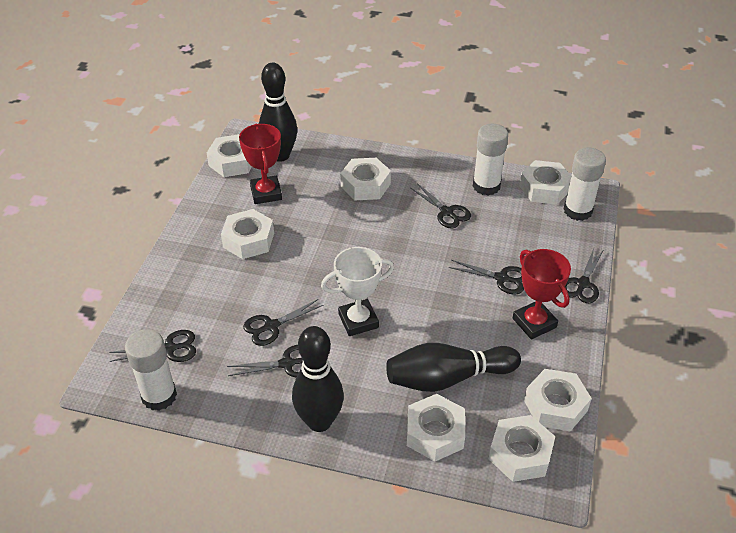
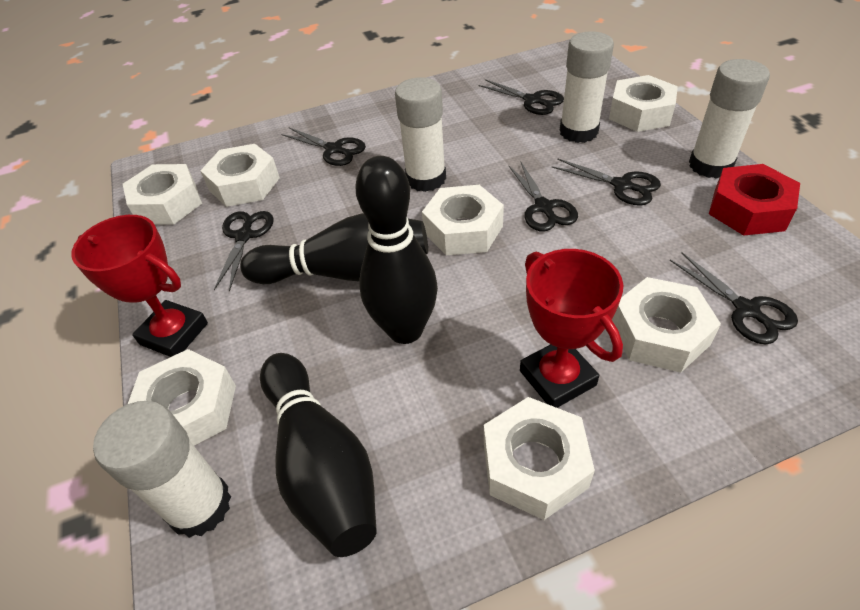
red nut: 0 -> 1
white glue stick: 3 -> 4
white trophy: 1 -> 0

